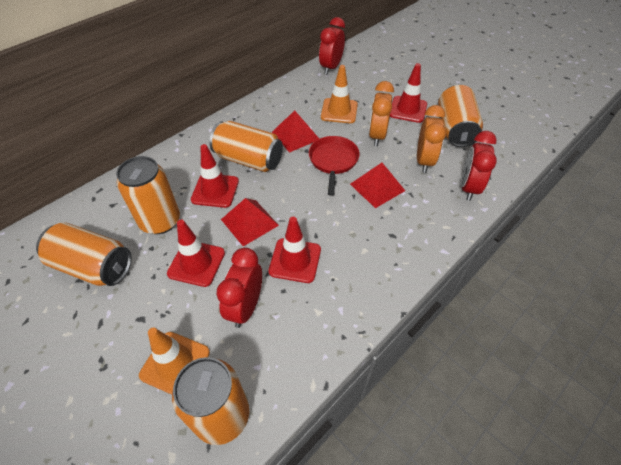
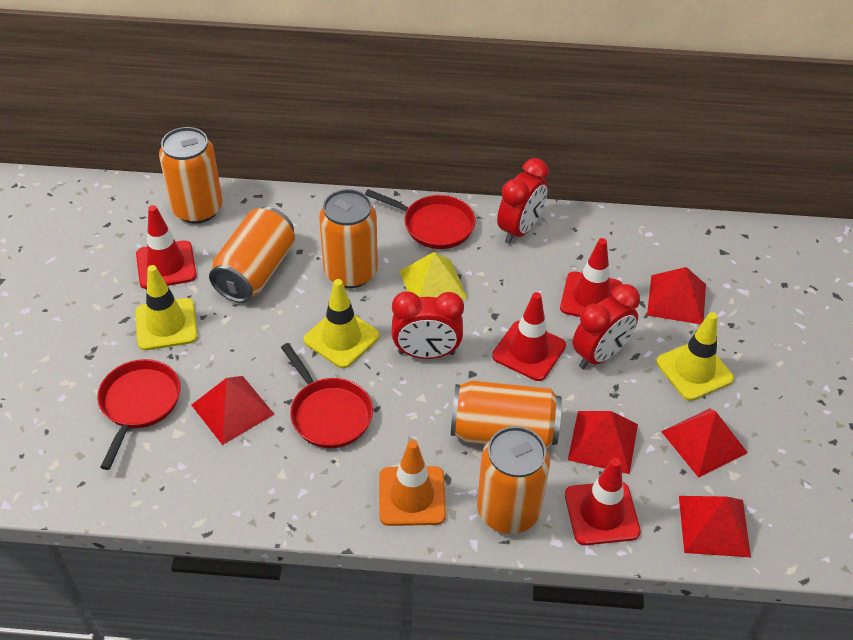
orange clock: 2 -> 0
orange traffic cone: 2 -> 1
red pan: 1 -> 3
red pyramid: 3 -> 5
yellow pyramid: 0 -> 1
yellow traffic cone: 0 -> 3

